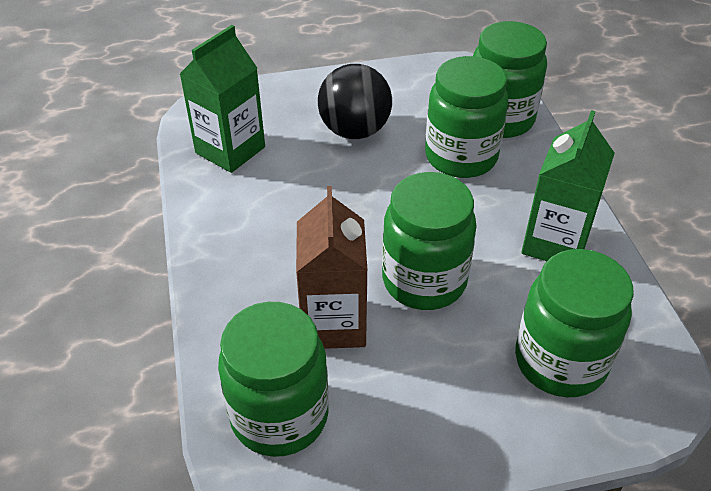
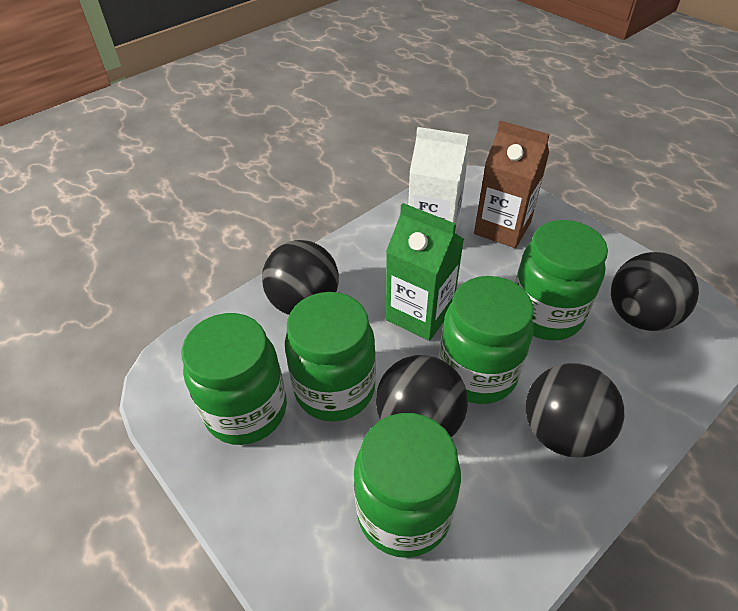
black ball: 1 -> 4
green carton: 2 -> 1
white carton: 0 -> 1

